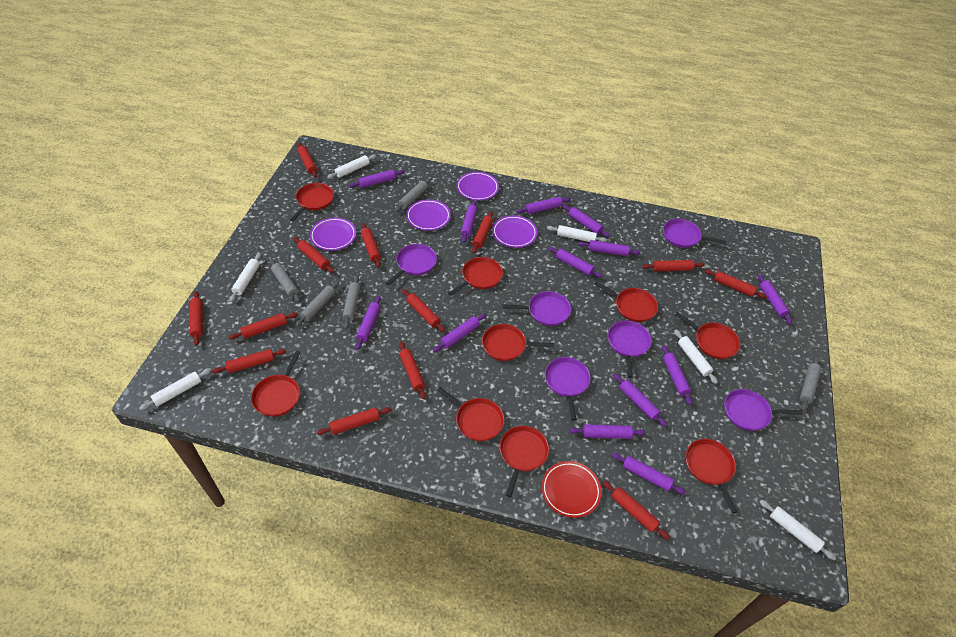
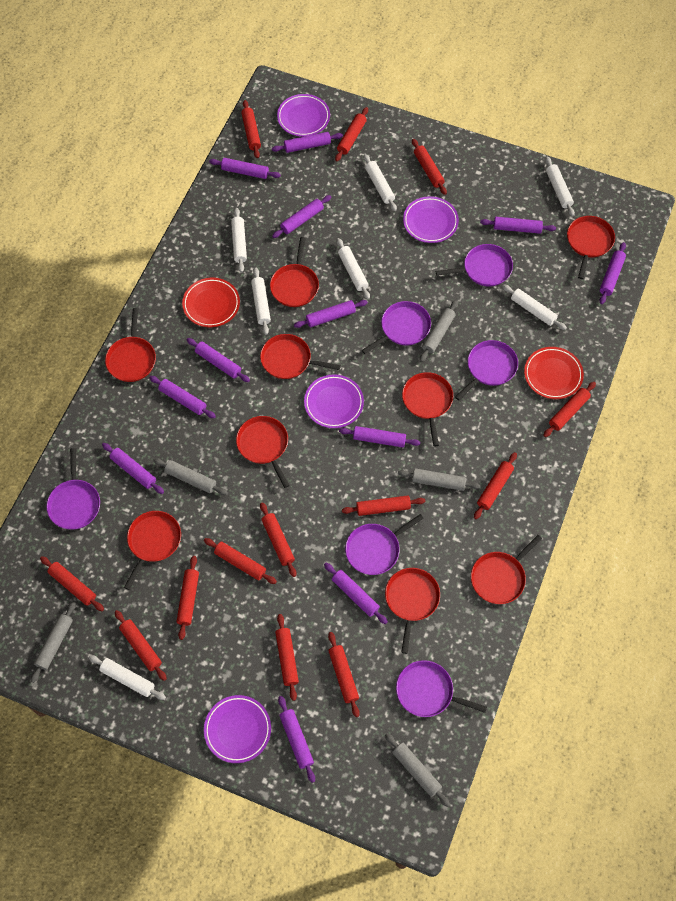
purple rolling pin: 13 -> 12
red plate: 1 -> 2
white rolling pin: 6 -> 7

